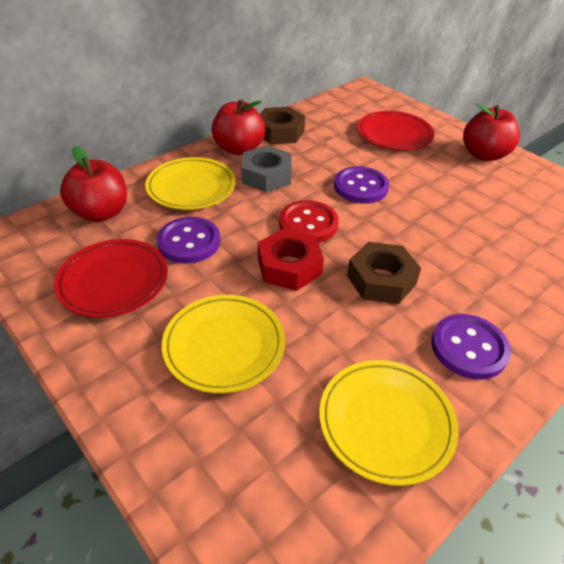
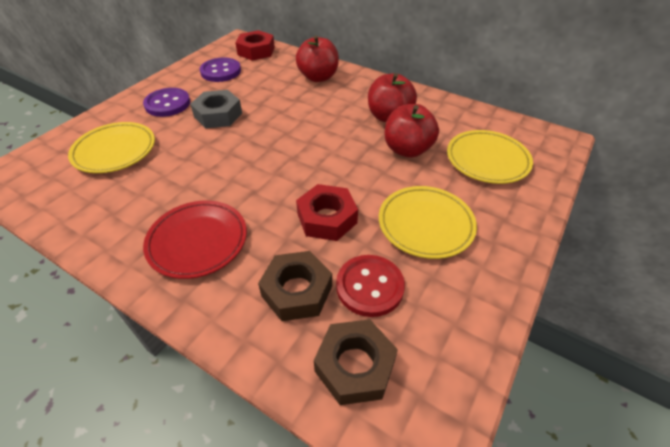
purple button: 3 -> 2
red nut: 1 -> 2
red plate: 2 -> 1

